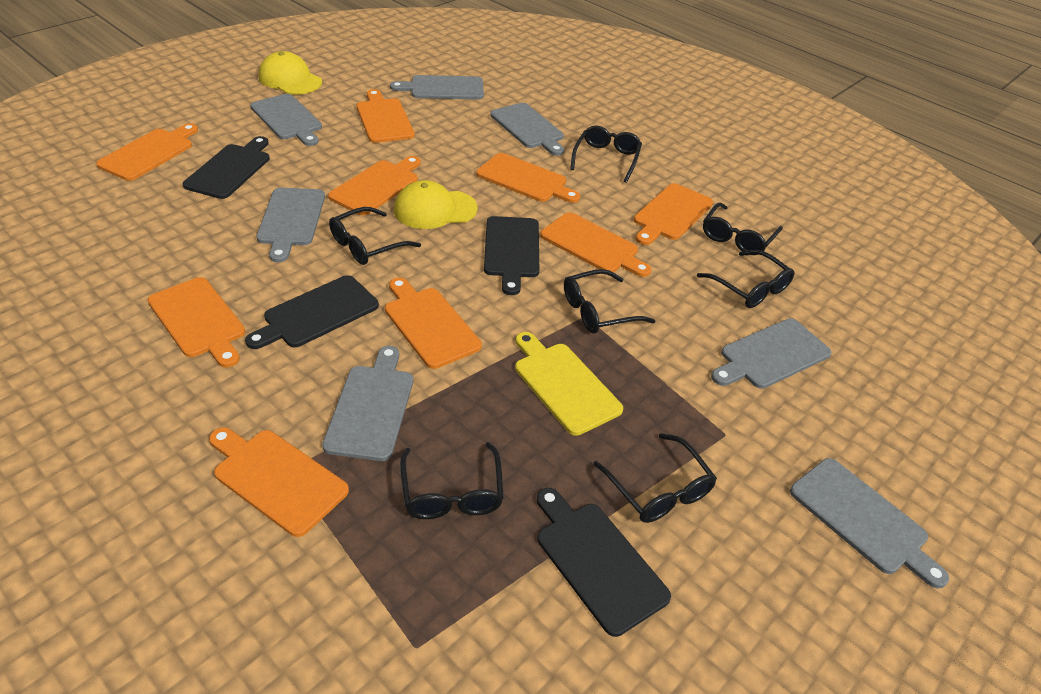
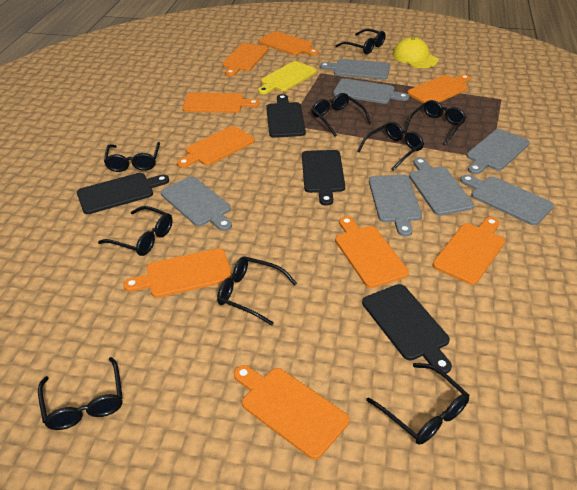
black glasses: 7 -> 9
yellow cap: 2 -> 1

